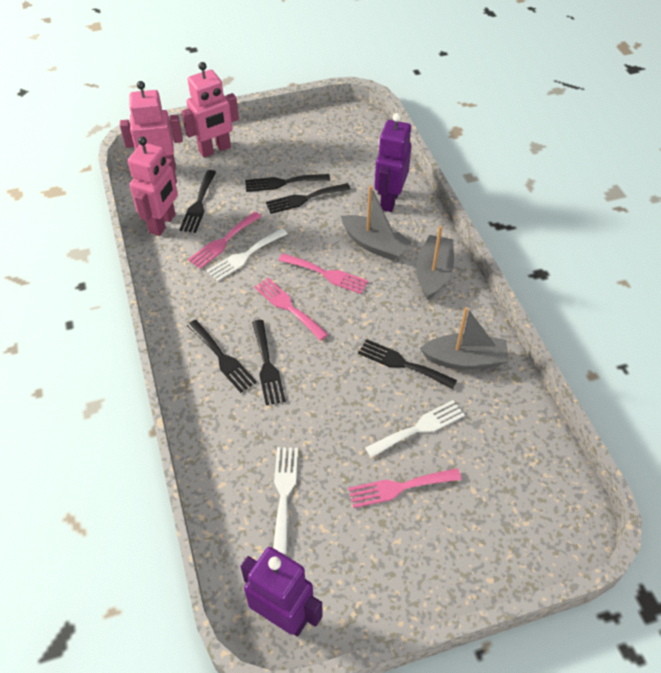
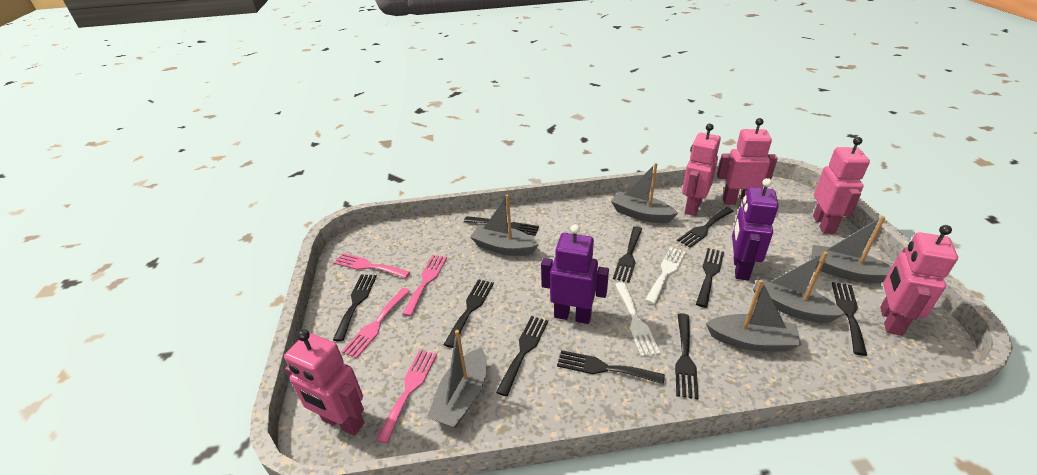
black fork: 6 -> 10
grey boat: 3 -> 6
pink robot: 3 -> 5
white fork: 3 -> 2

